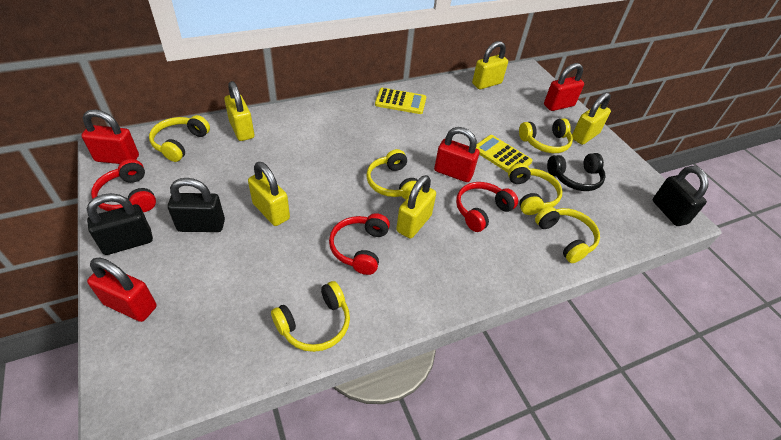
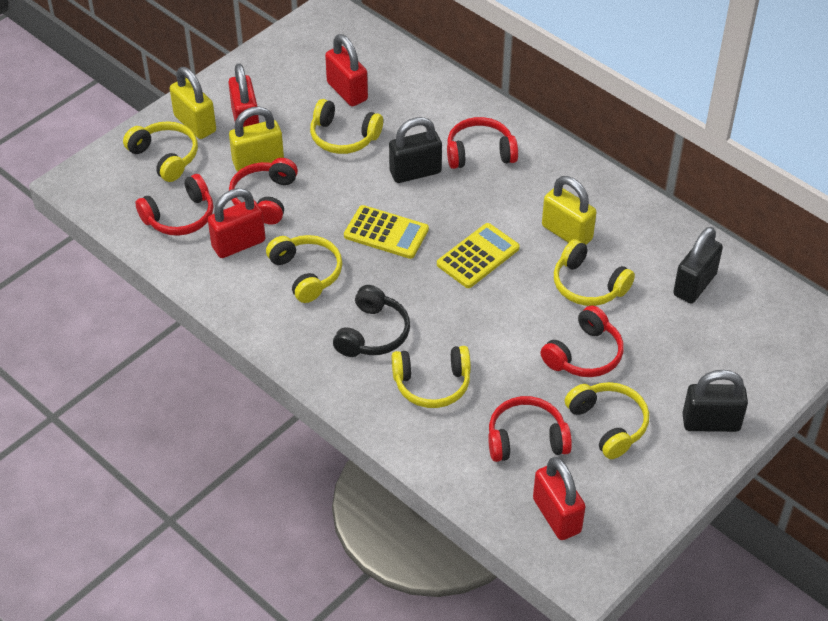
red headphones: 3 -> 5
yellow padlock: 5 -> 3

